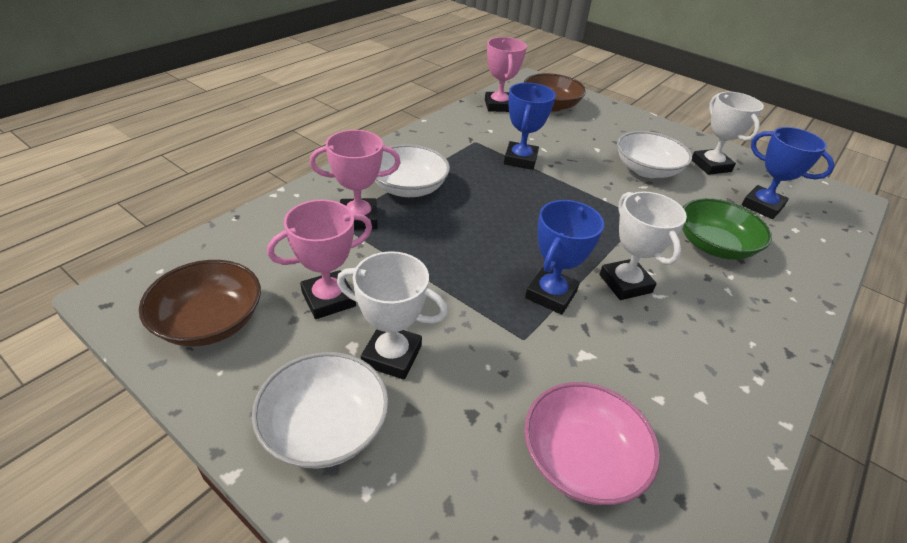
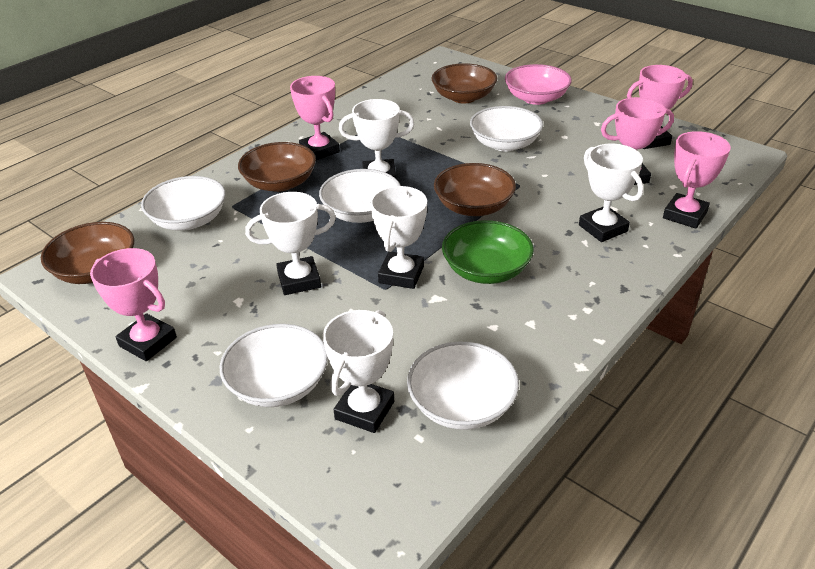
blue trophy: 3 -> 0
brown bowl: 2 -> 4
pink trophy: 3 -> 5
white bowl: 3 -> 5
white trophy: 3 -> 5

